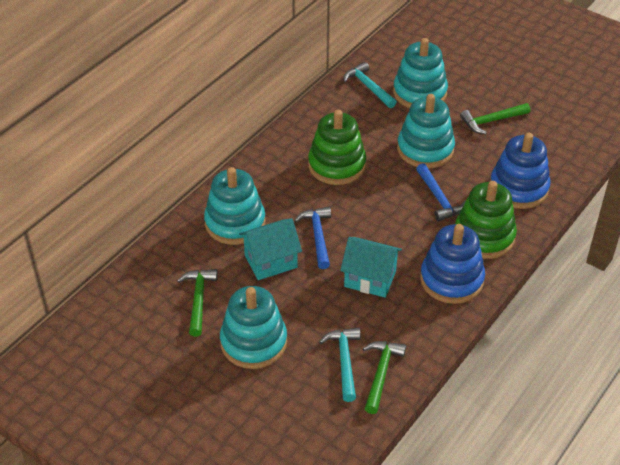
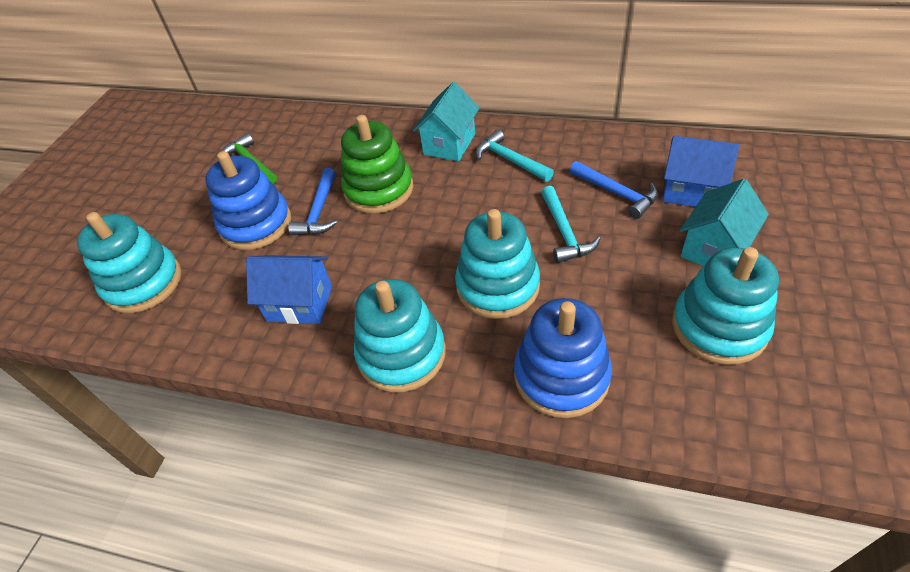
blue house: 0 -> 2
green hammer: 3 -> 1
green stacking toy: 2 -> 1

